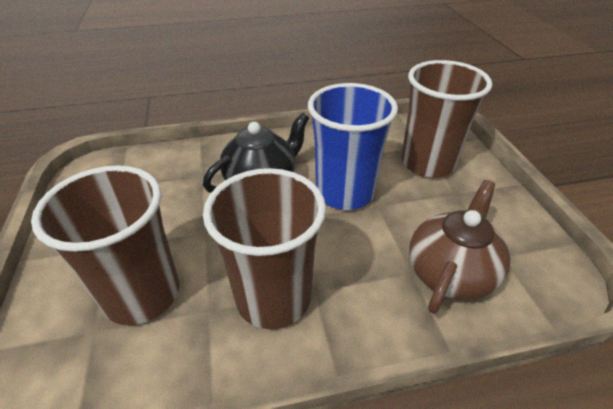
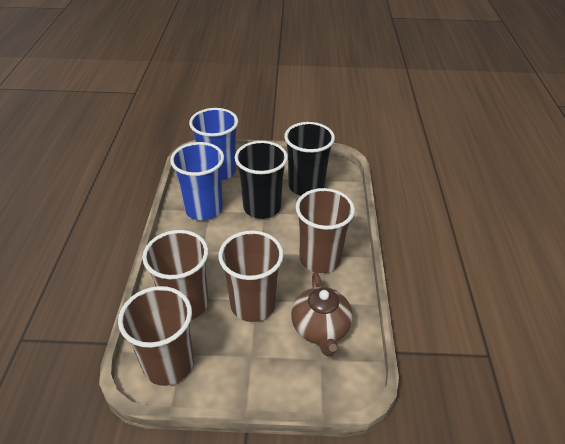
black cup: 0 -> 2
black teapot: 1 -> 0
blue cup: 1 -> 2
brown cup: 3 -> 4

